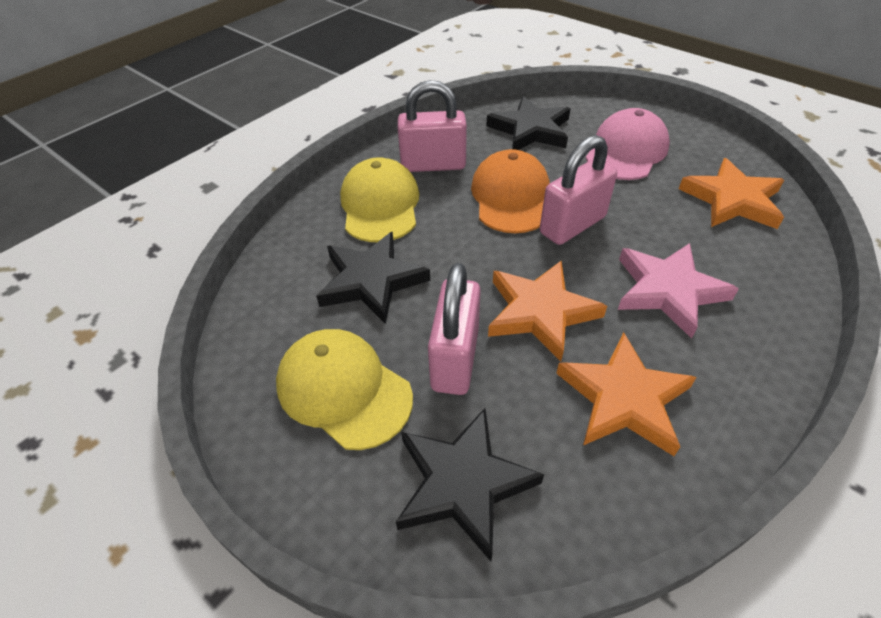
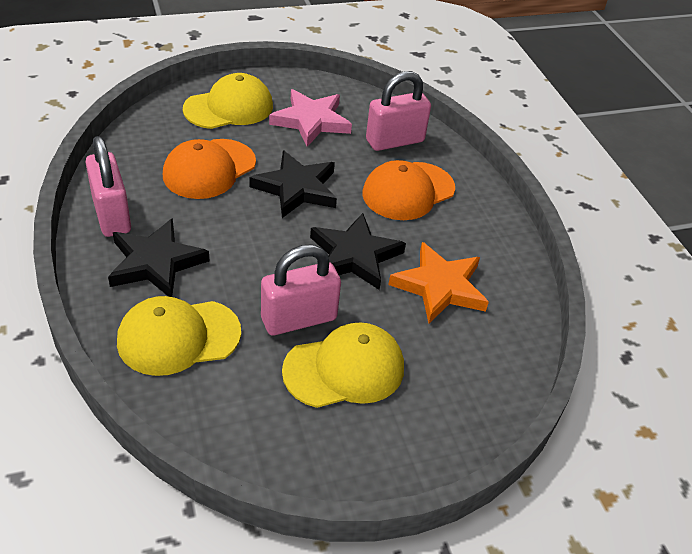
orange cap: 1 -> 2
orange star: 3 -> 1
pink cap: 1 -> 0
yellow cap: 2 -> 3

